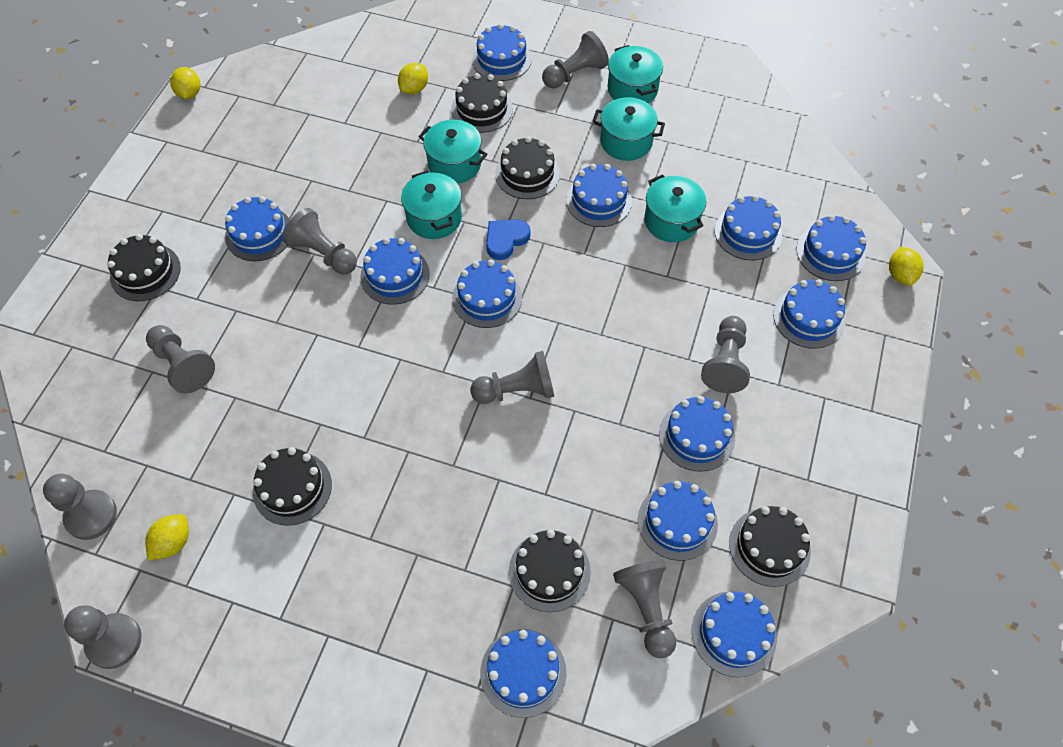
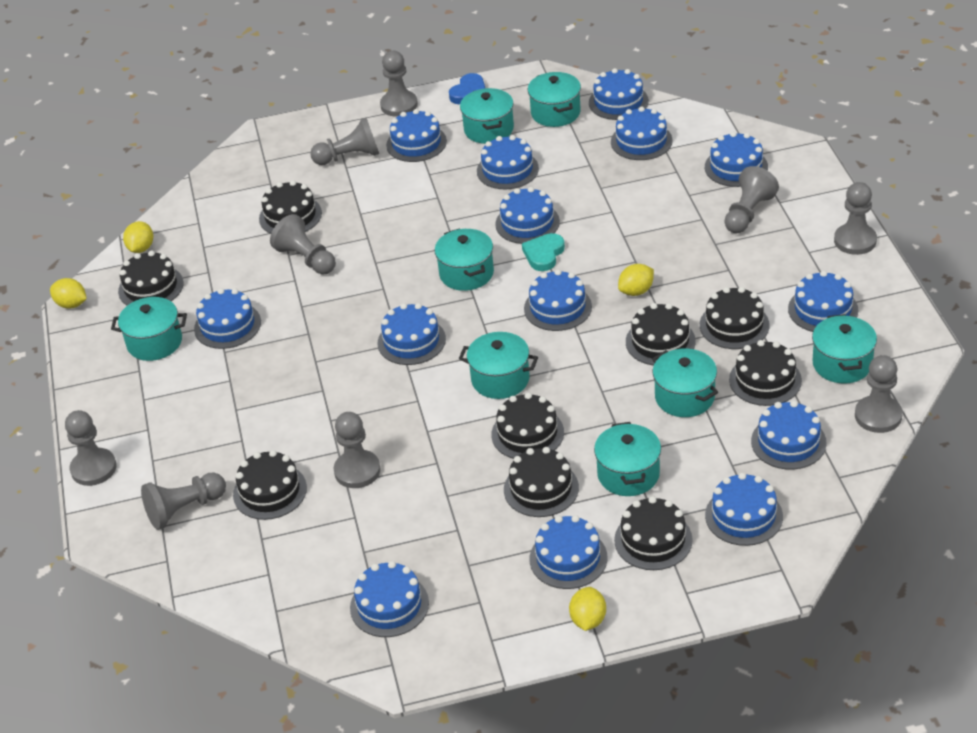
black cake: 6 -> 9
blue cake: 12 -> 14
grey pawn: 8 -> 9
turquoise heart: 0 -> 1
turquoise pot: 5 -> 8

